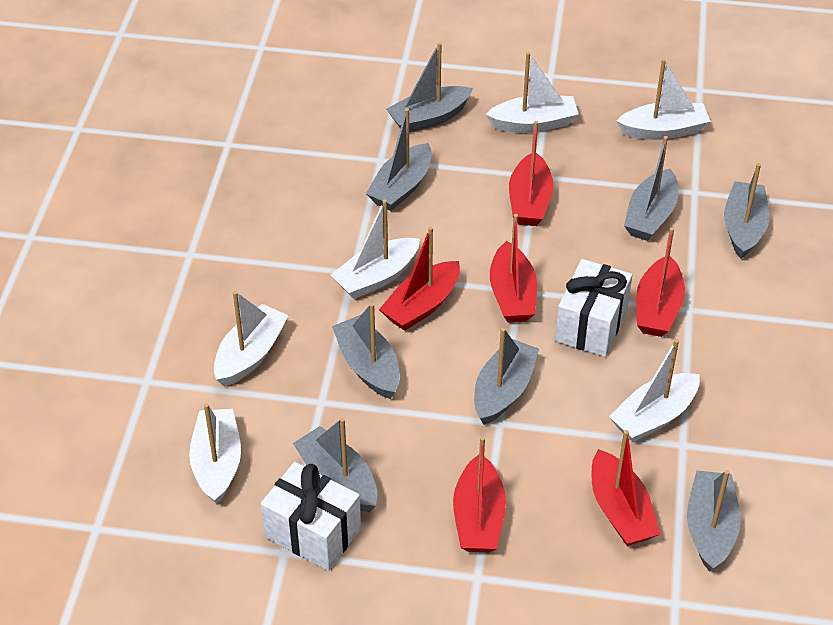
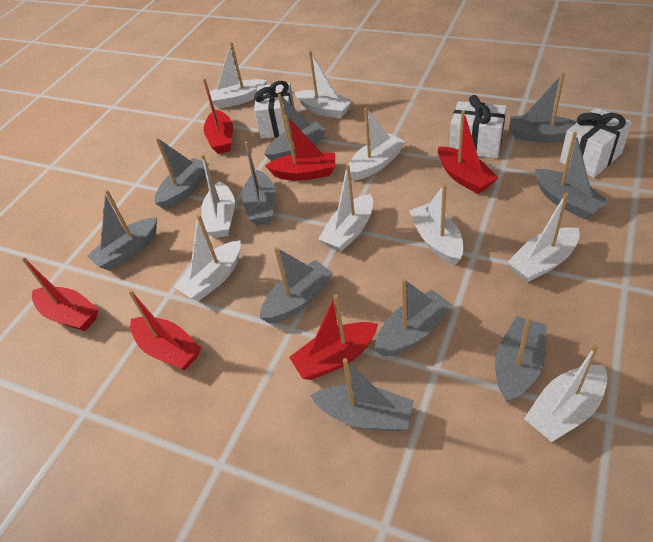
grey boat: 8 -> 10
white boat: 6 -> 9
white gift: 2 -> 3

